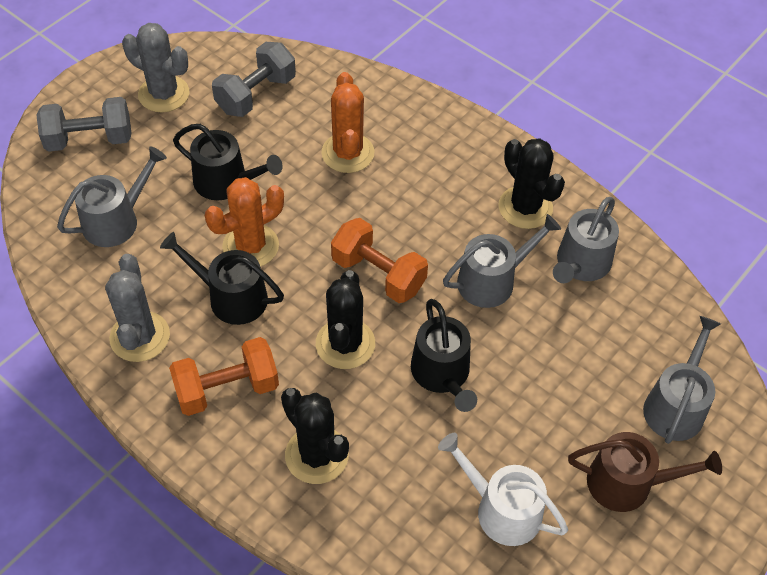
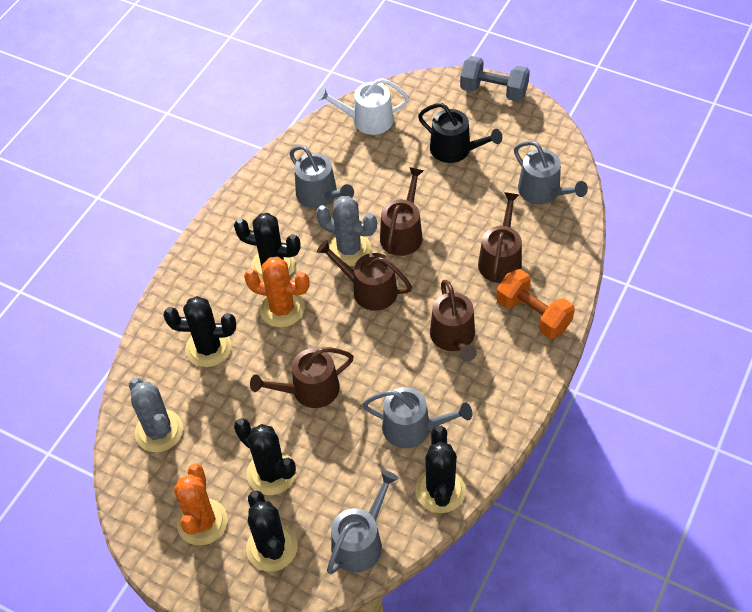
black cactus: 3 -> 5
black watering can: 3 -> 1
brown watering can: 1 -> 5
grey dumbbell: 2 -> 1
orange dumbbell: 2 -> 1

